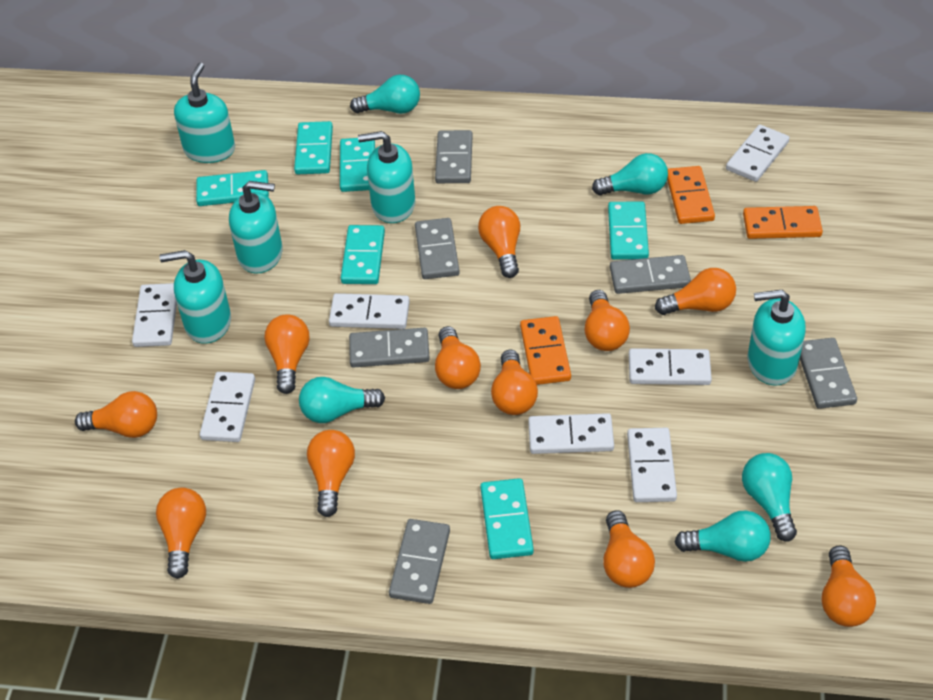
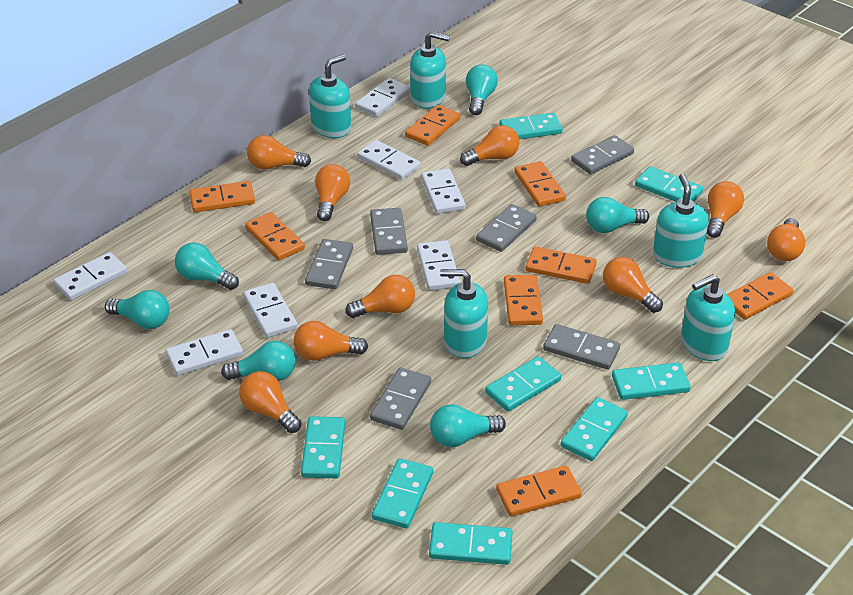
orange domino: 3 -> 8
orange light bulb: 11 -> 9
turquoise domino: 6 -> 8
turquoise light bulb: 5 -> 6

